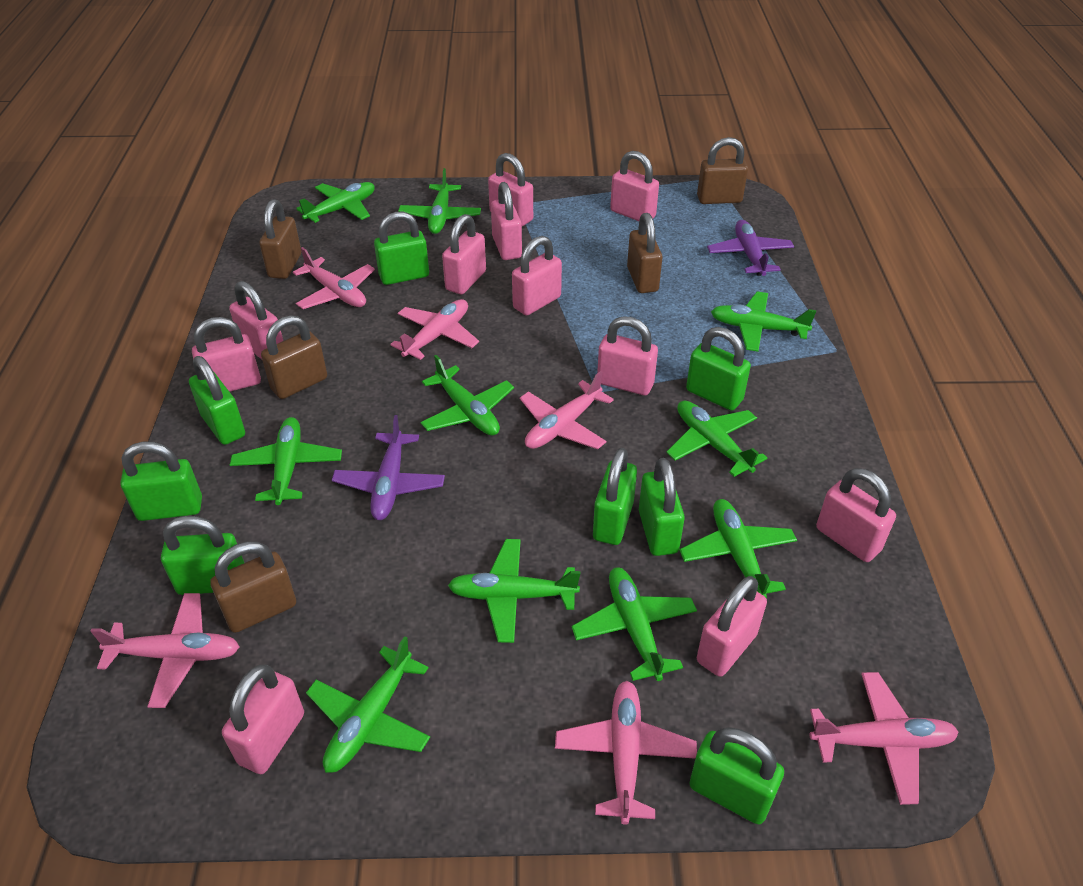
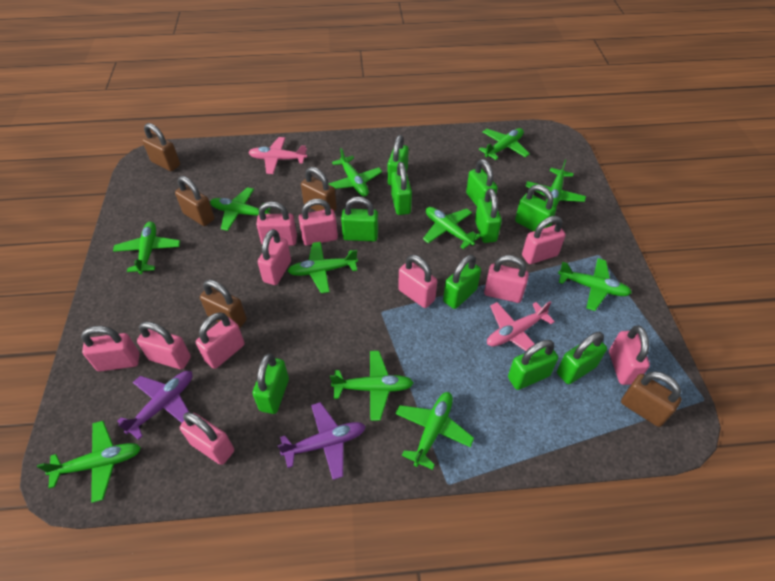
green padlock: 8 -> 10
green plane: 10 -> 11
pink plane: 6 -> 2

